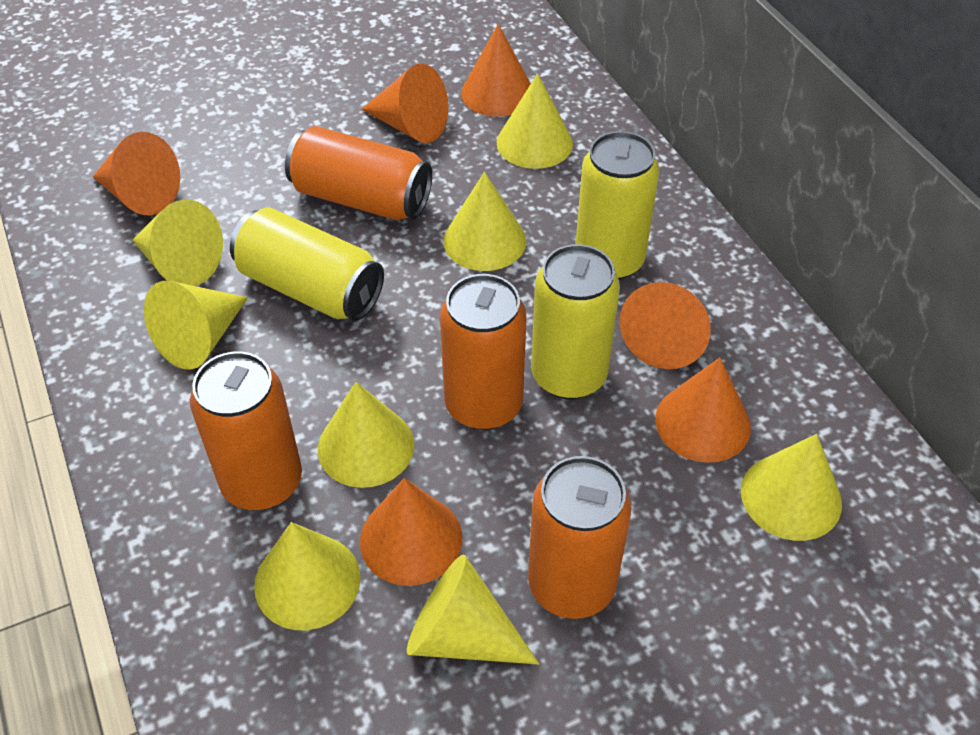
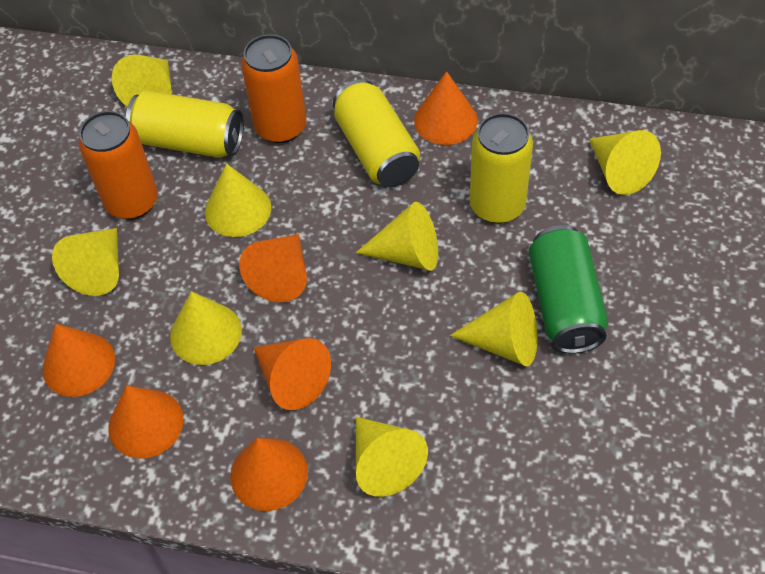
green can: 0 -> 1
orange can: 4 -> 2

